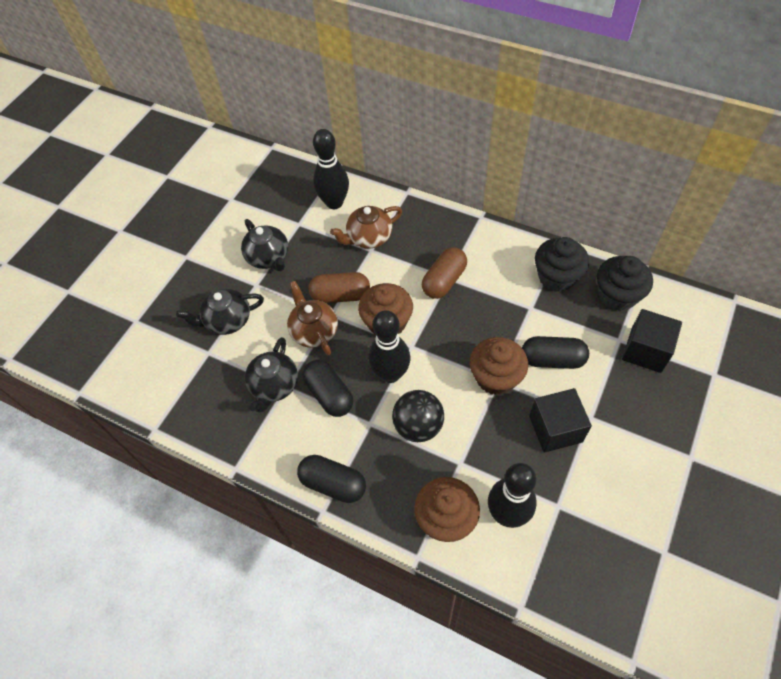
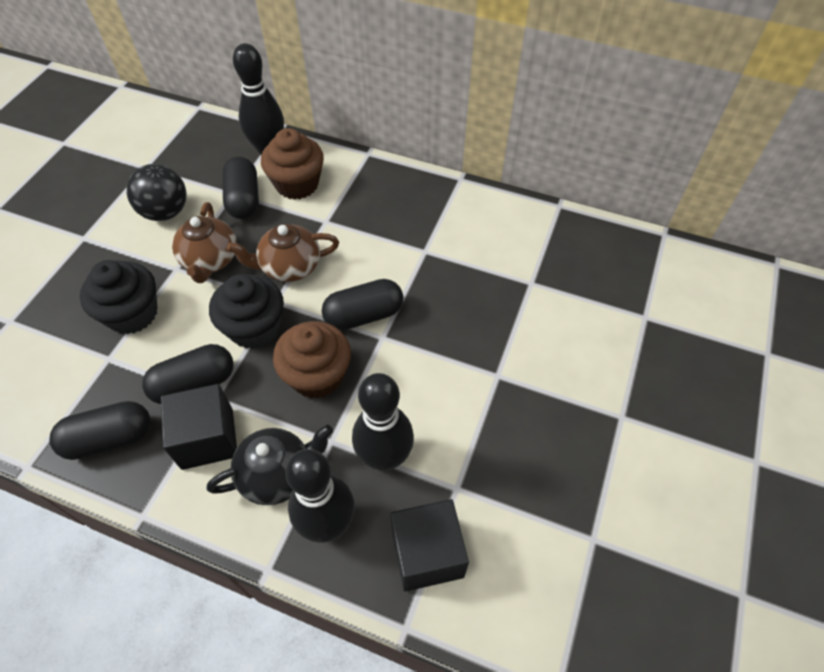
black capsule: 3 -> 4
black teapot: 3 -> 1
brown capsule: 2 -> 0
brown cupcake: 3 -> 2

